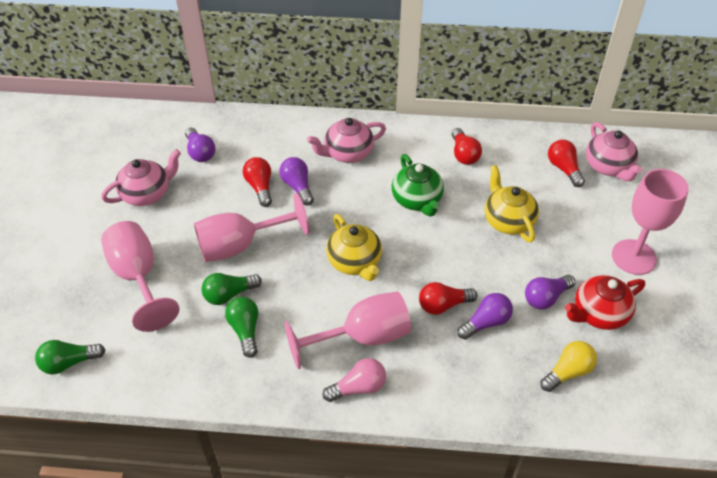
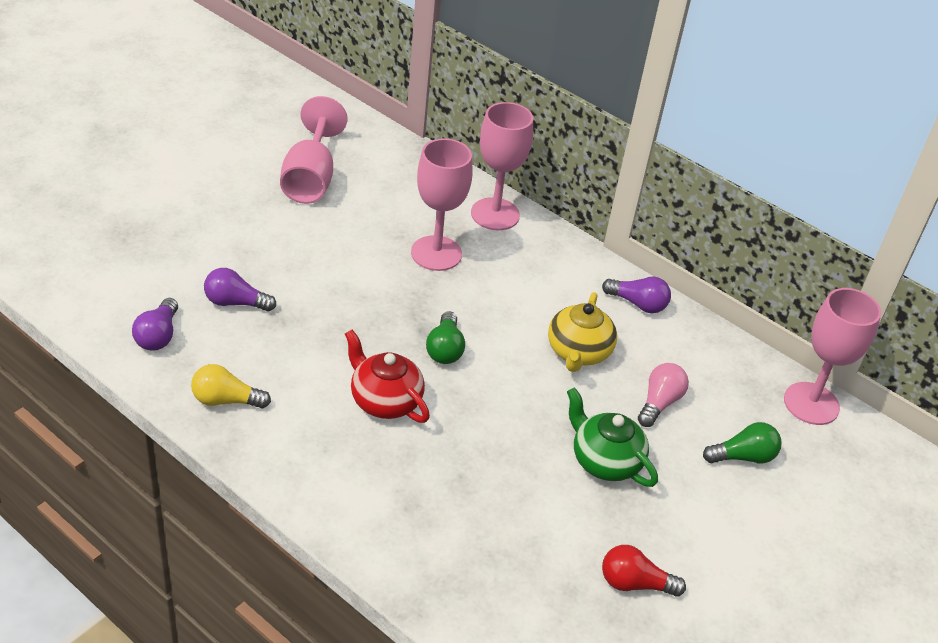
green light bulb: 3 -> 2
pink teapot: 3 -> 0
purple light bulb: 4 -> 3
red light bulb: 4 -> 1
yellow teapot: 2 -> 1

